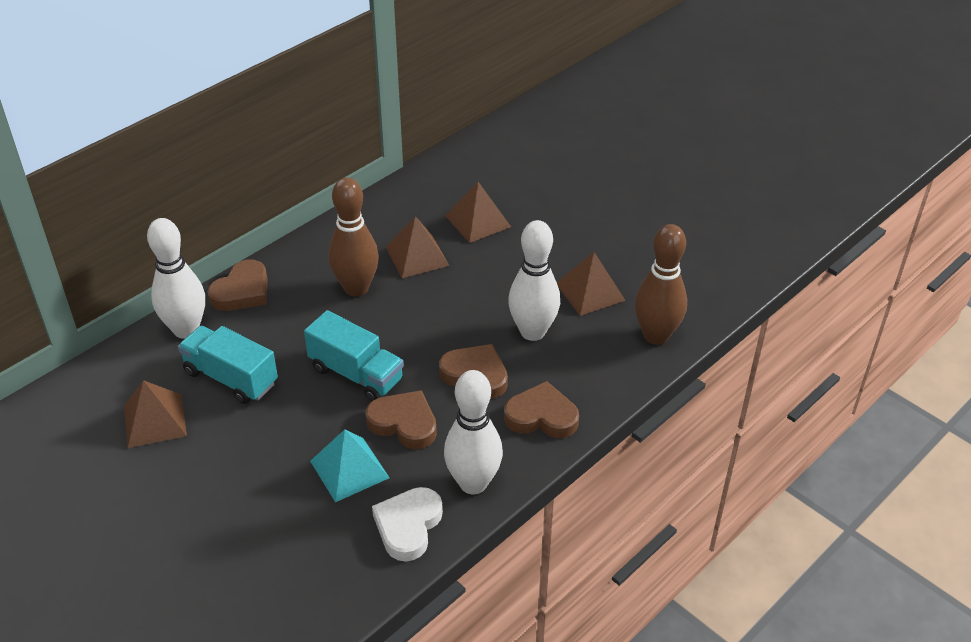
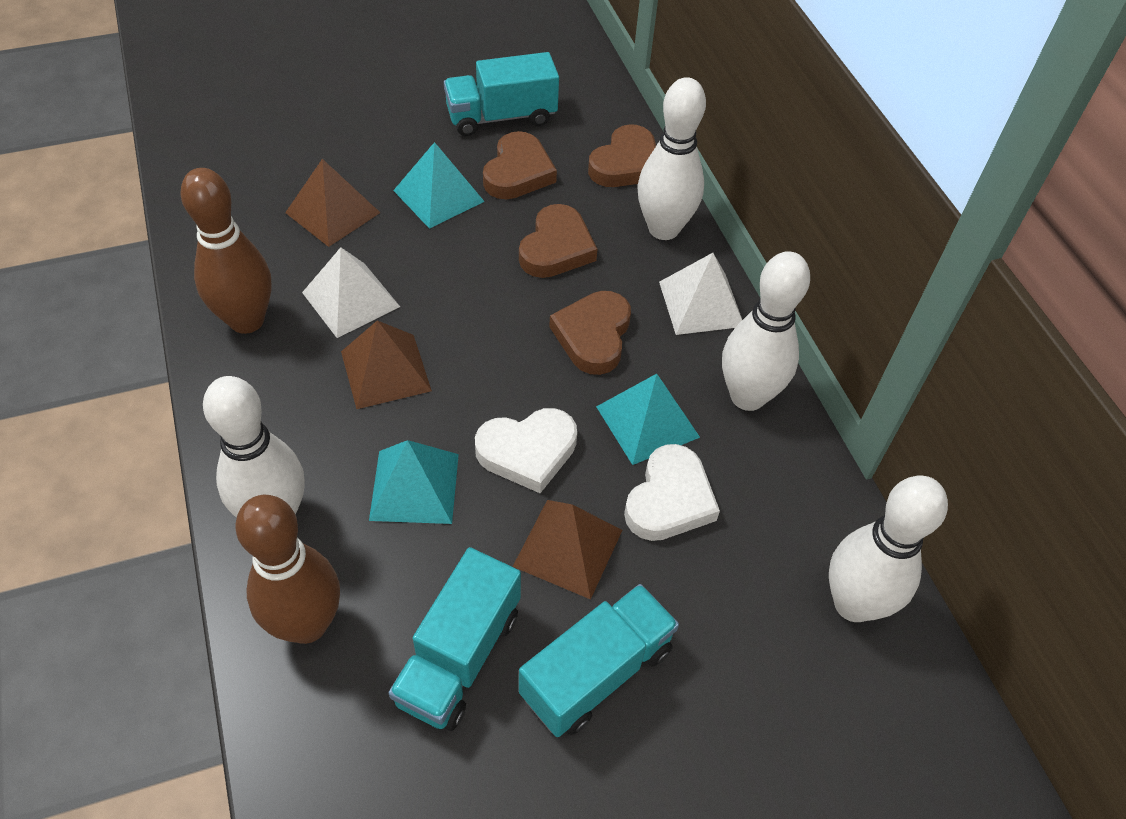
brown pyramid: 4 -> 3
turquoise pyramid: 1 -> 3
turquoise truck: 2 -> 3
white bowling pin: 3 -> 4
white heart: 1 -> 2
white pyramid: 0 -> 2

